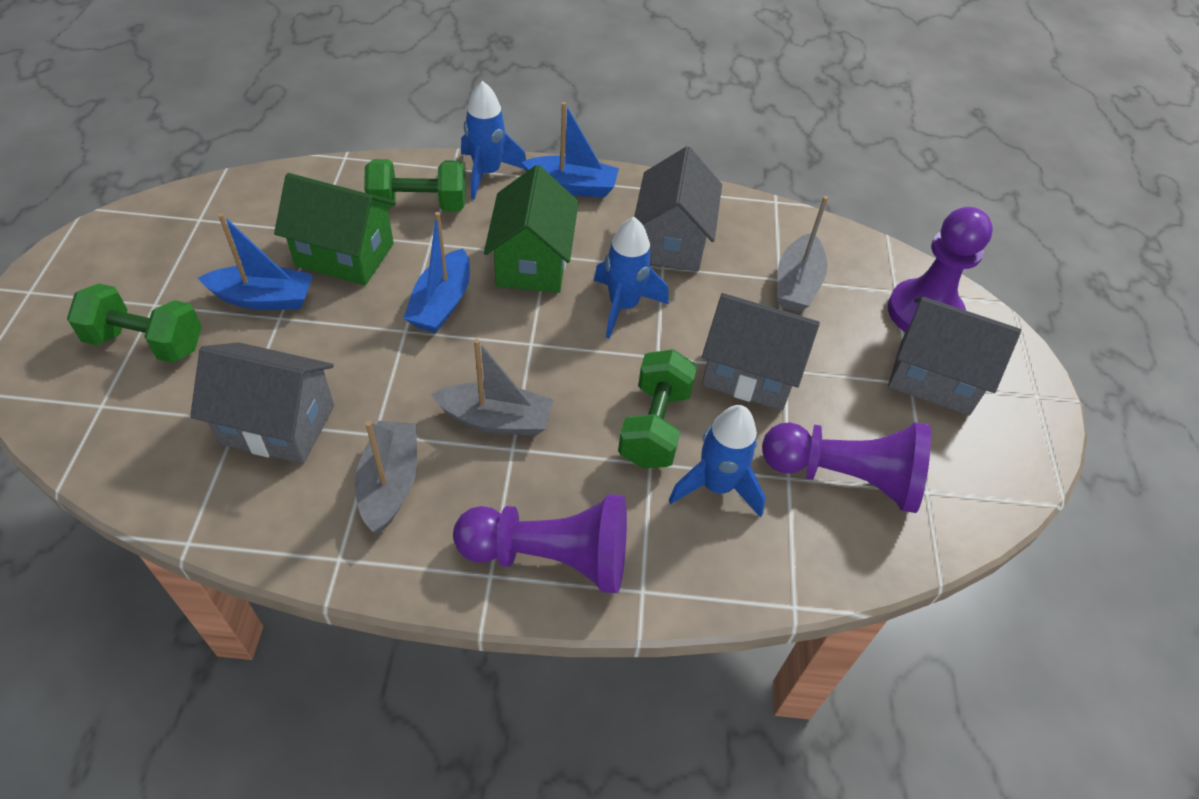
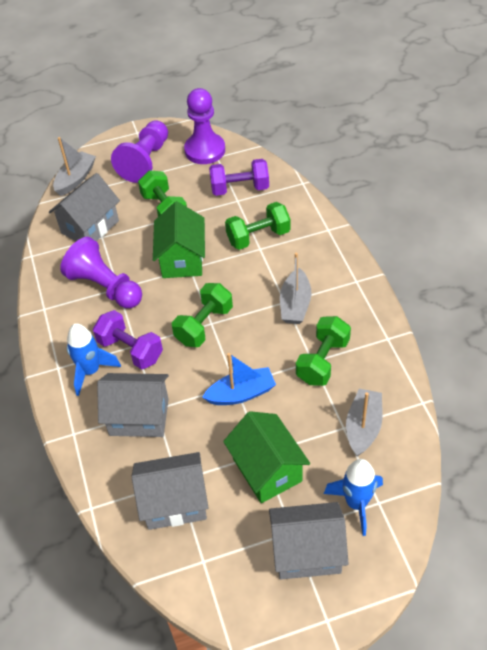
blue boat: 3 -> 1
blue rocket: 3 -> 2
green dumbbell: 3 -> 4
purple dumbbell: 0 -> 2

